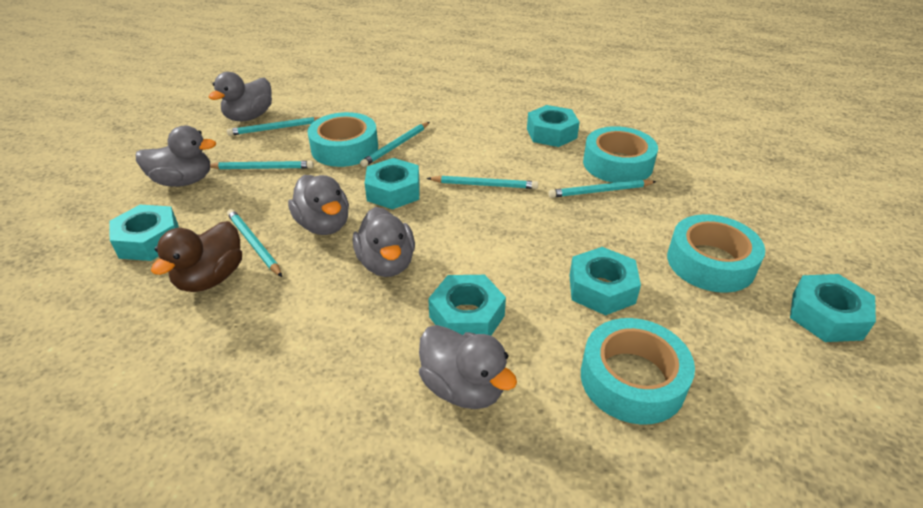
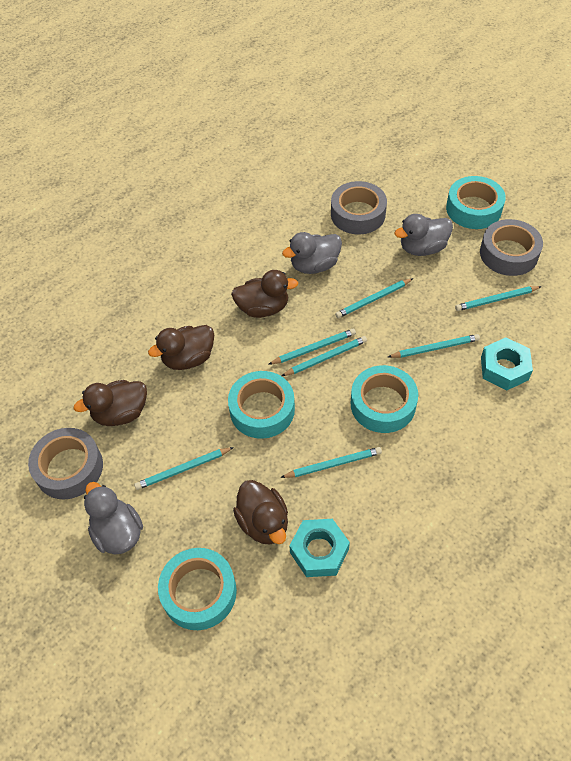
brown duck: 1 -> 4
grey duck: 5 -> 3
grey tape: 0 -> 3
turquoise nut: 6 -> 2
turquoise pencil: 6 -> 7

